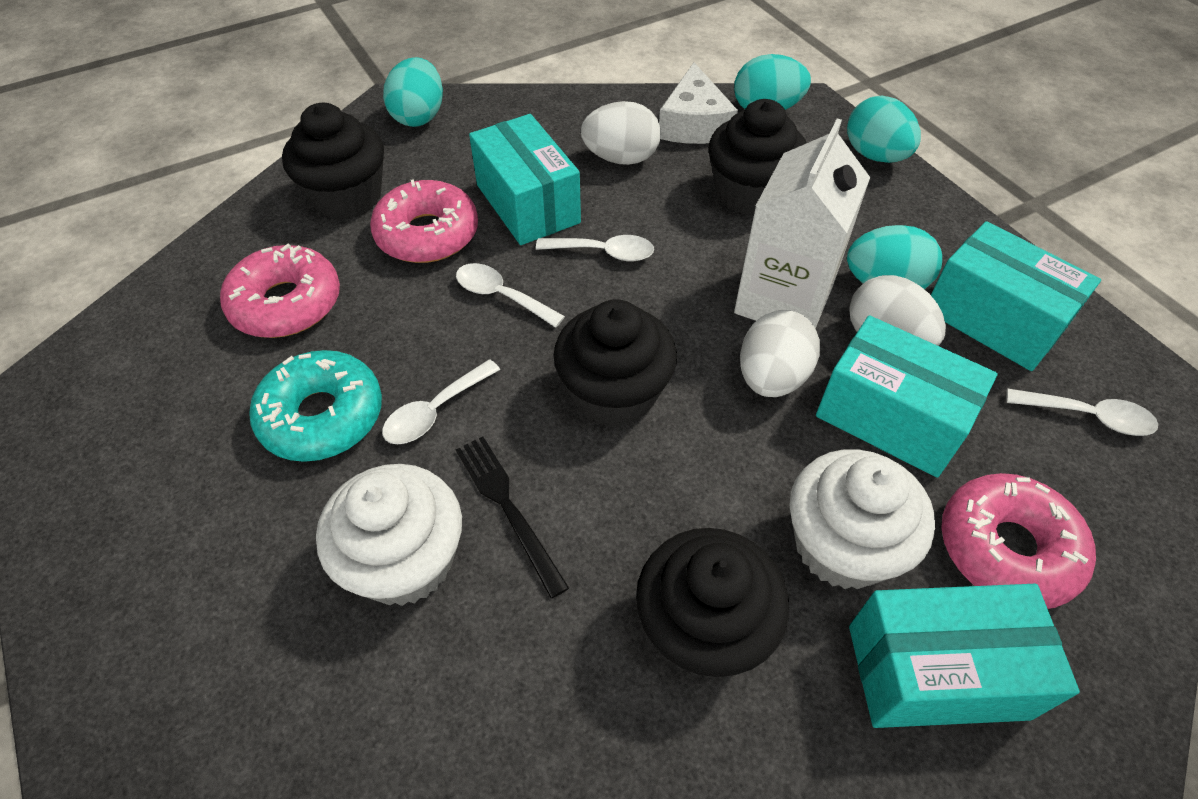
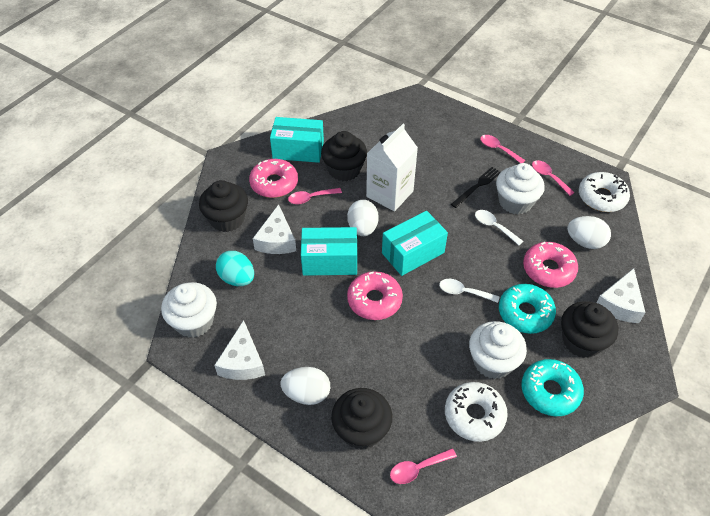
pink spoon: 0 -> 4
turquoise box: 4 -> 3
turquoise donut: 1 -> 2
turquoise egg: 4 -> 1
white cheese: 1 -> 3
white cupcake: 2 -> 3
white donut: 0 -> 2
white spoon: 4 -> 2

